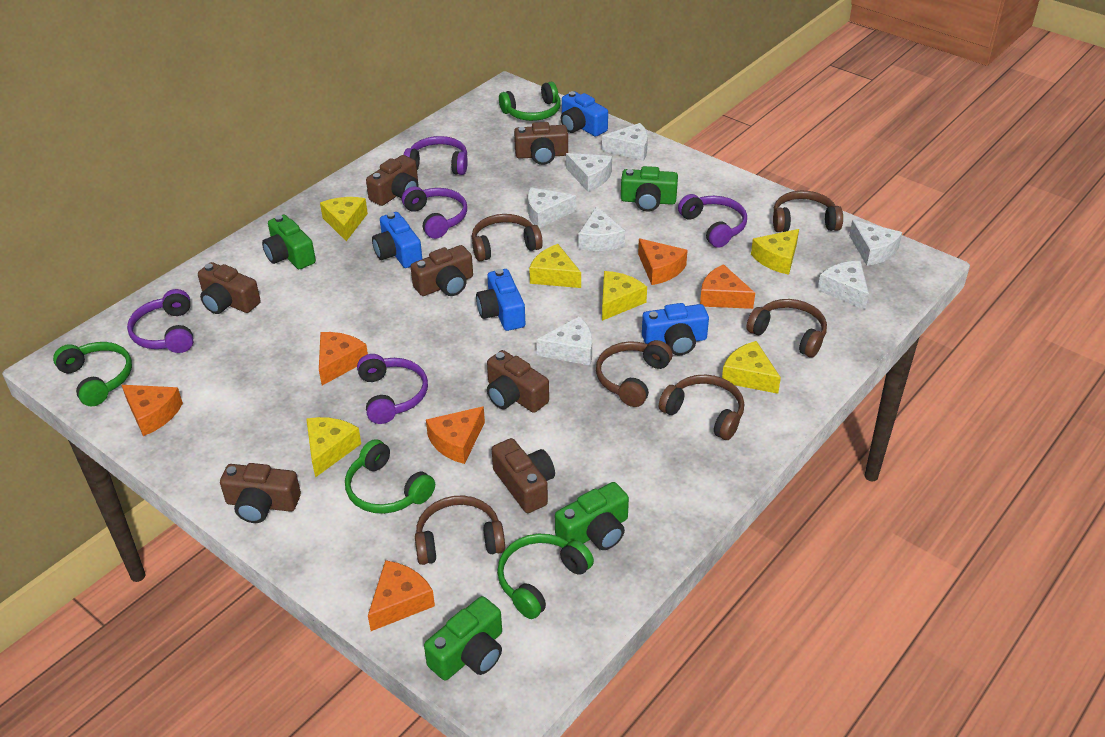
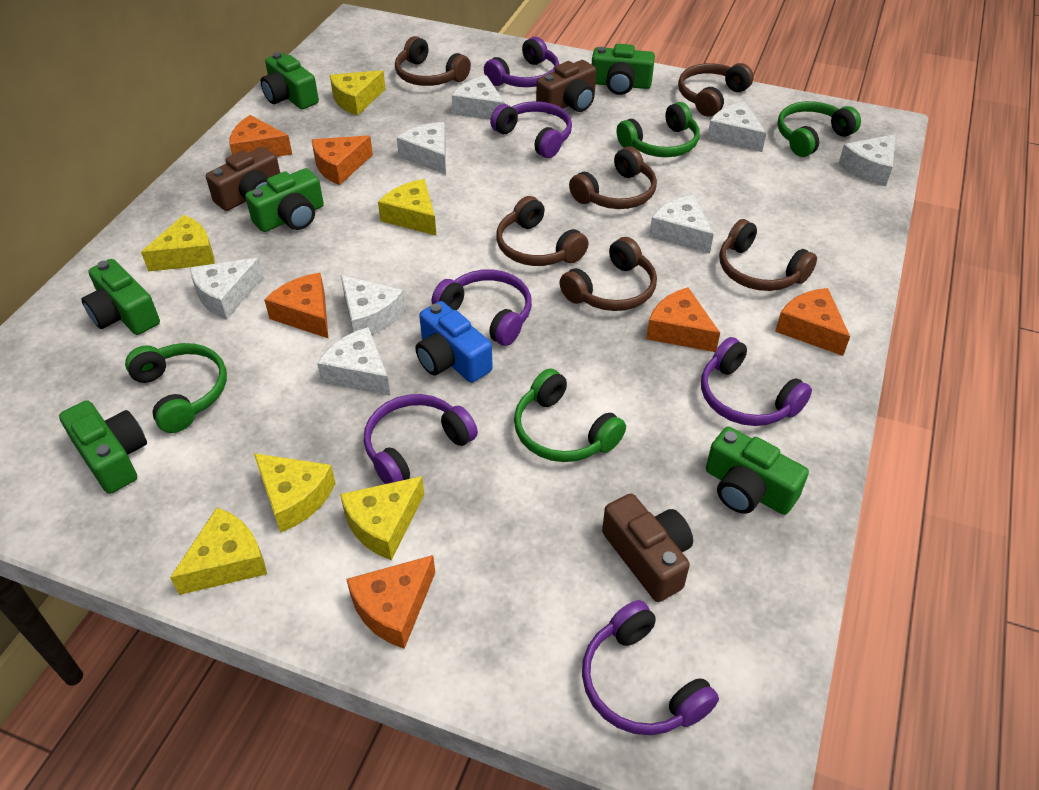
blue camera: 4 -> 1
brown camera: 7 -> 3
green camera: 4 -> 6
purple headphones: 5 -> 6
white cheese: 7 -> 8

